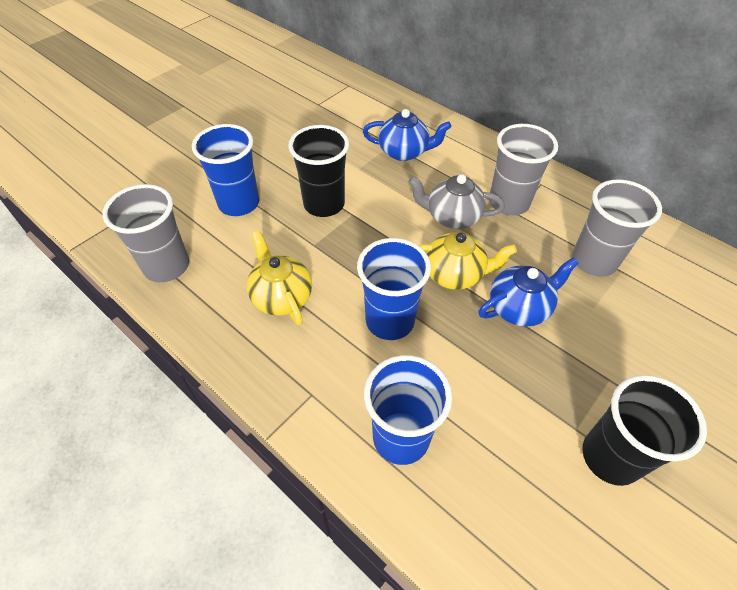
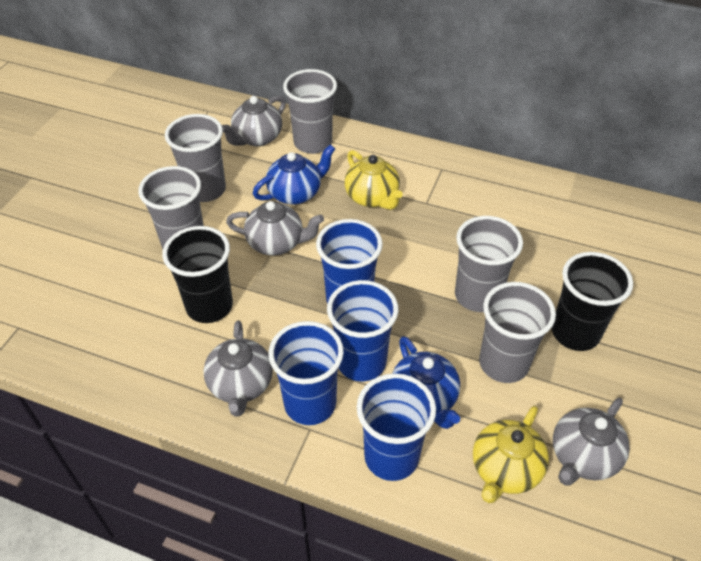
blue cup: 3 -> 4
grey cup: 3 -> 5
grey teapot: 1 -> 4

